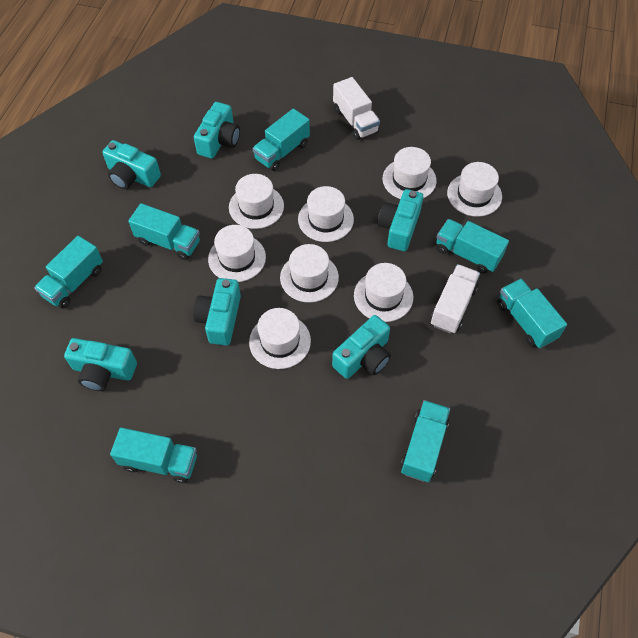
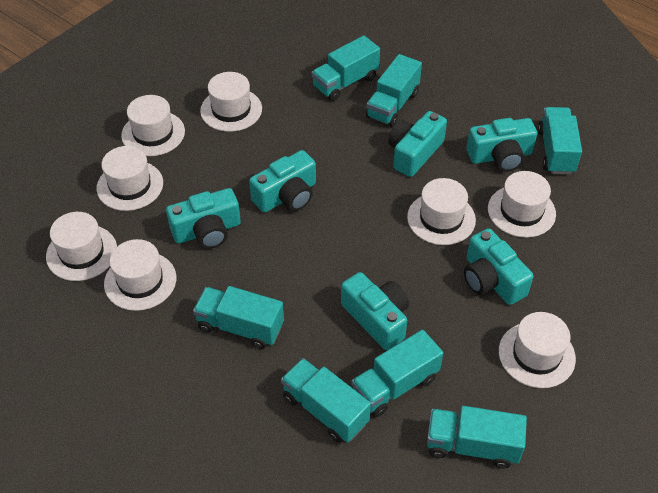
white truck: 2 -> 0

